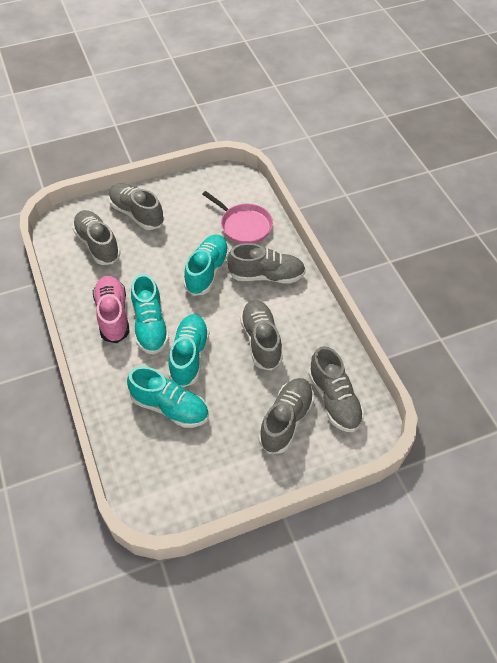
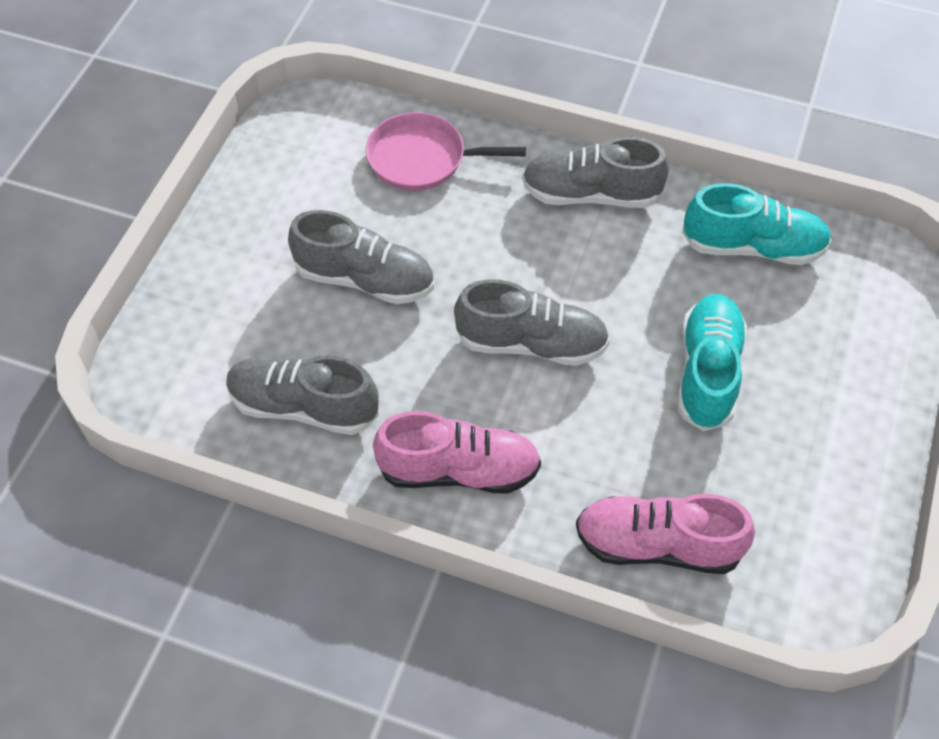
grey shoe: 6 -> 4
pink shoe: 1 -> 2
turquoise shoe: 4 -> 2

